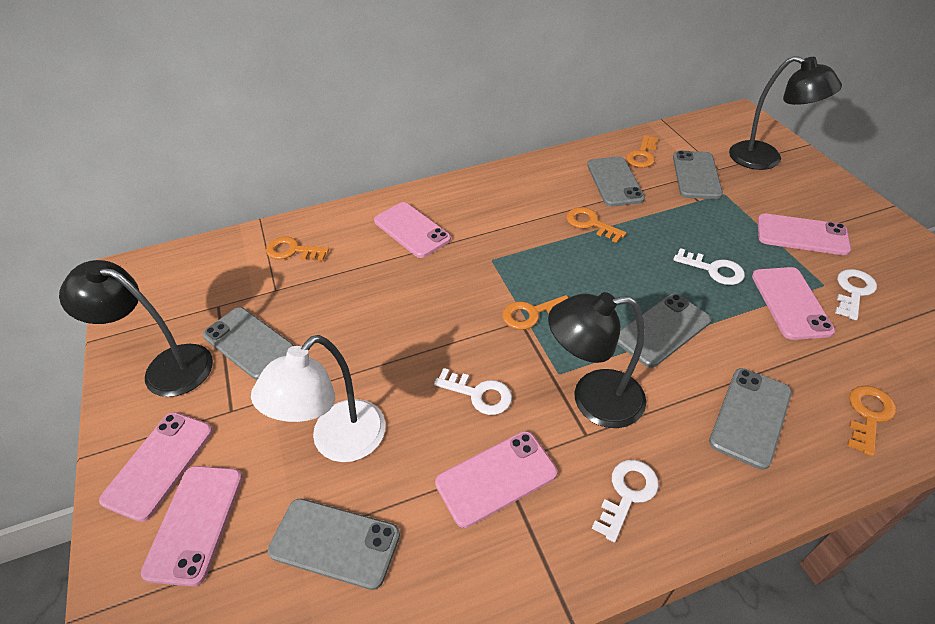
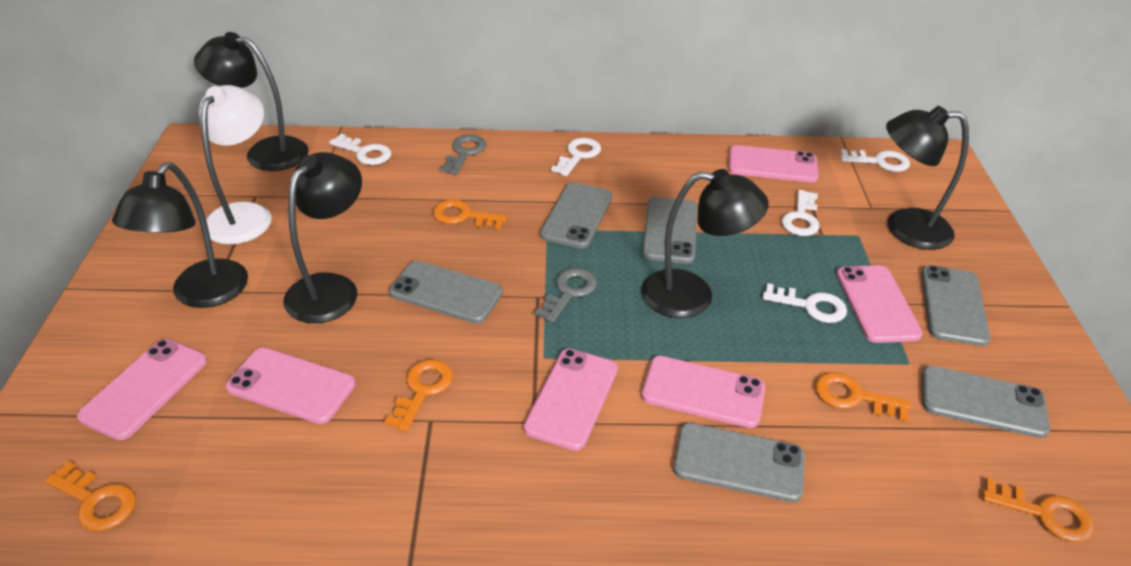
black lamp: 3 -> 5
grey key: 0 -> 2
white key: 4 -> 5

